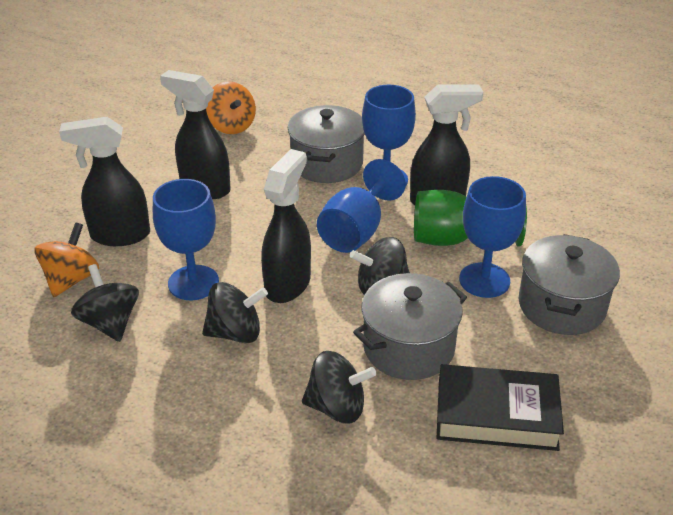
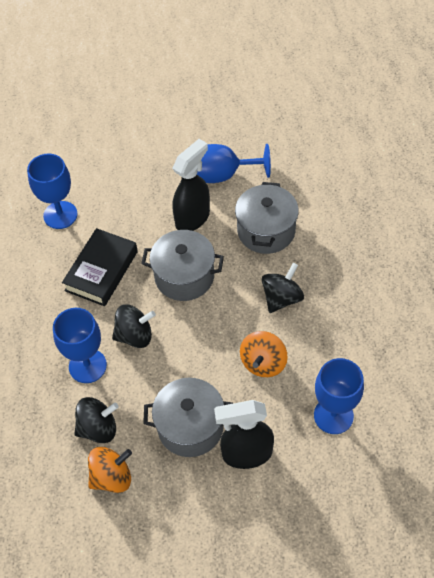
black spinning top: 4 -> 3
black spray bottle: 4 -> 2
green goblet: 1 -> 0

